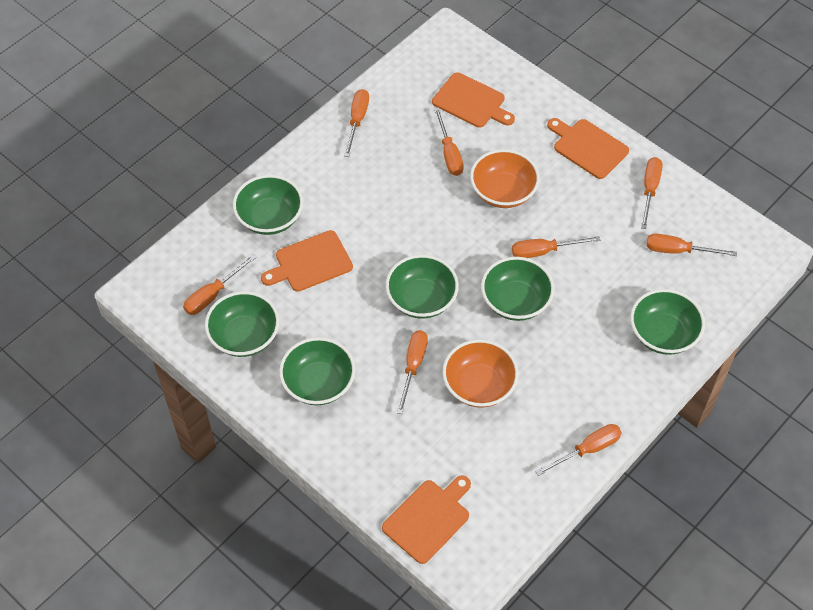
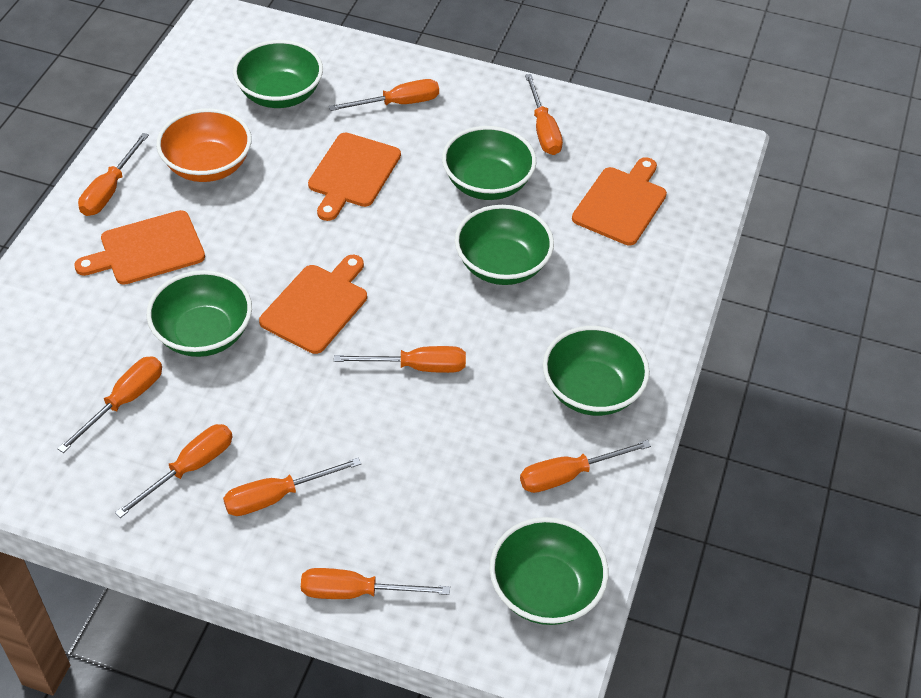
orange bowl: 2 -> 1
orange screwdriver: 8 -> 9

